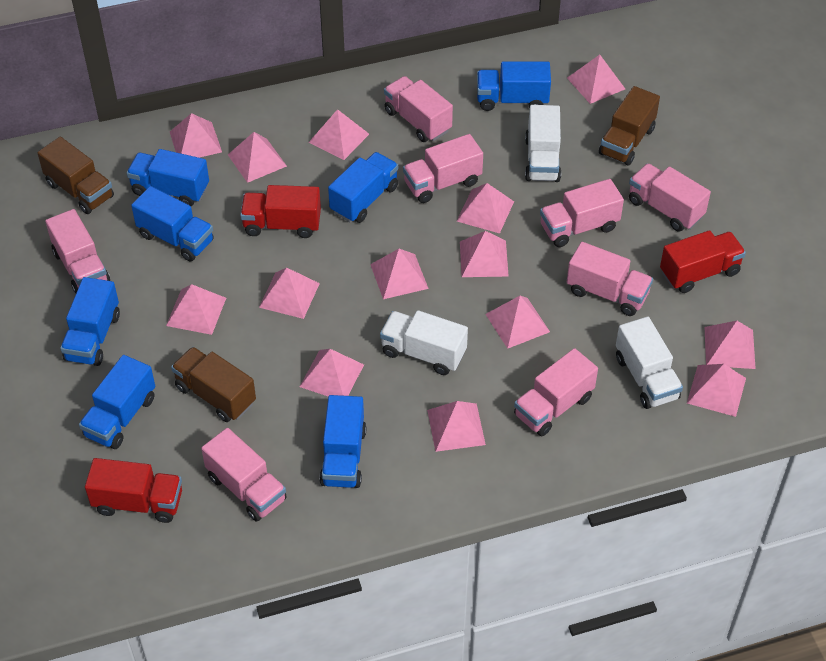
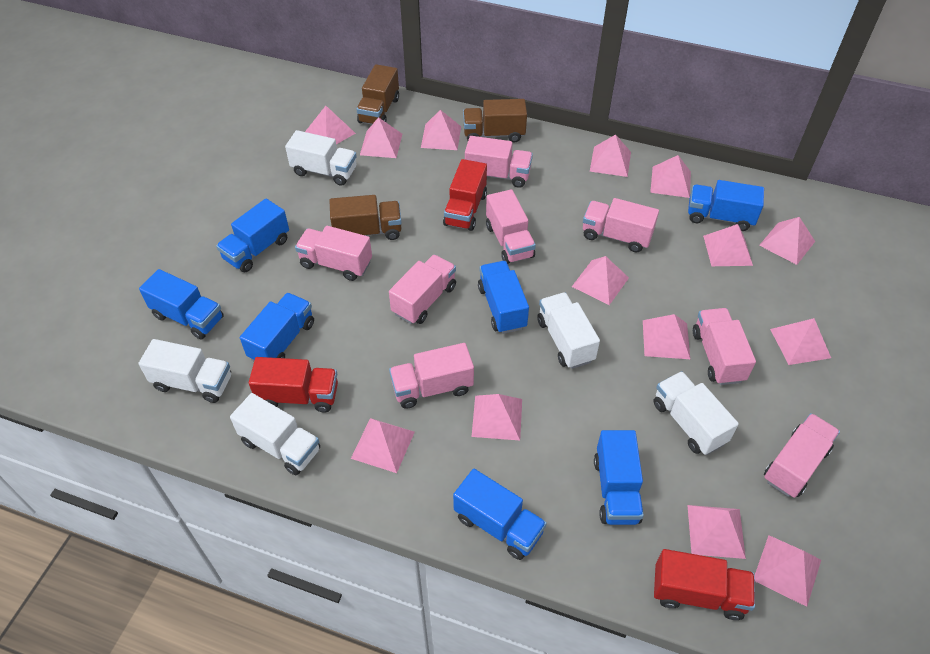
white truck: 3 -> 5

